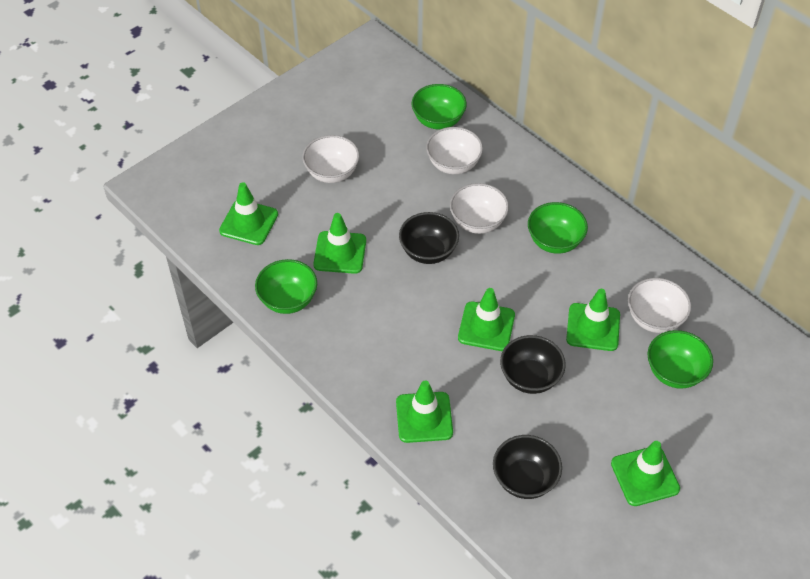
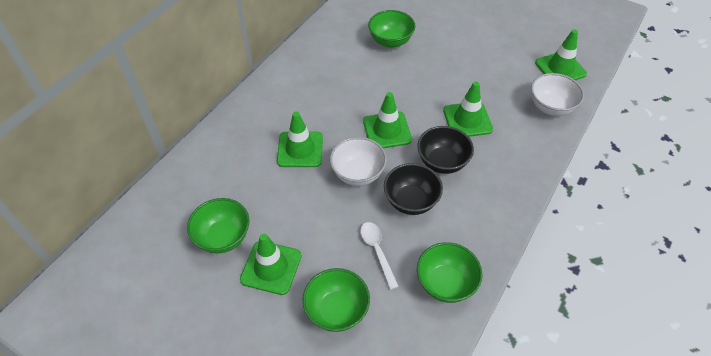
black bowl: 3 -> 2
green traffic cone: 6 -> 5
white bowl: 4 -> 2
white spoon: 0 -> 1

